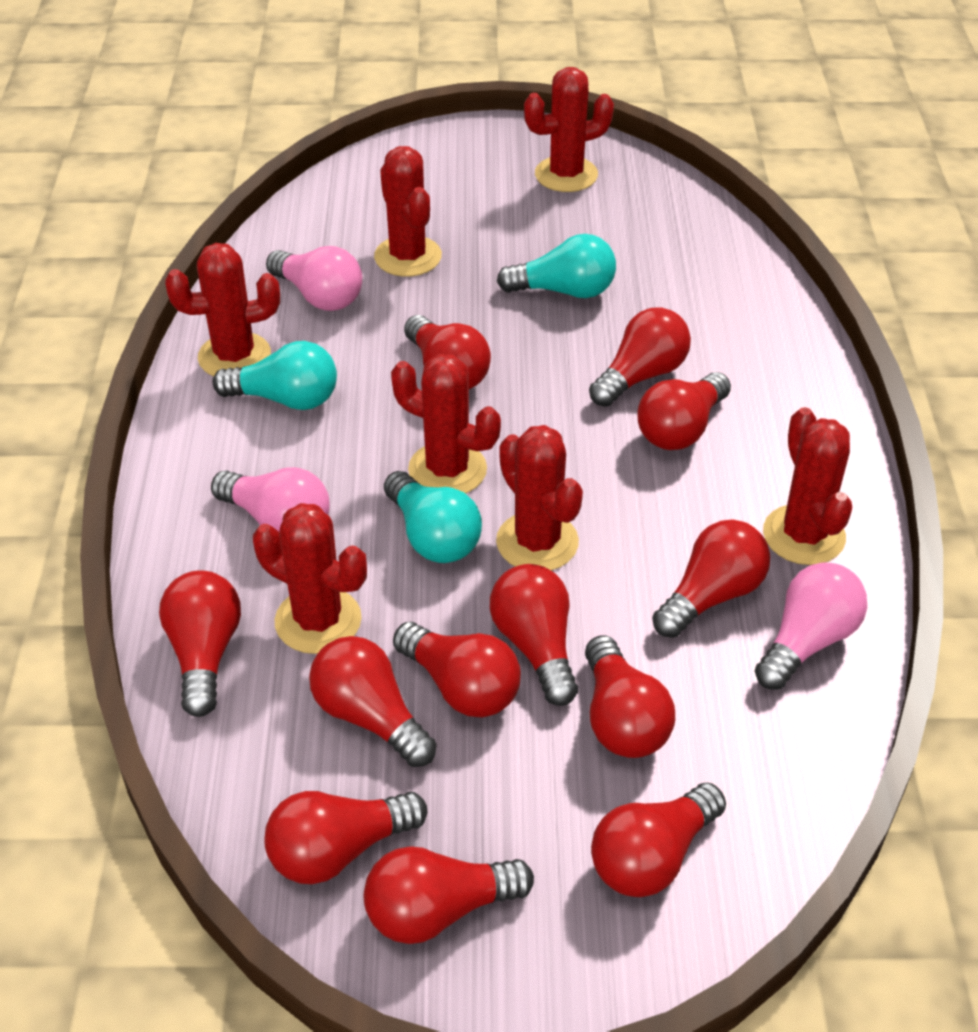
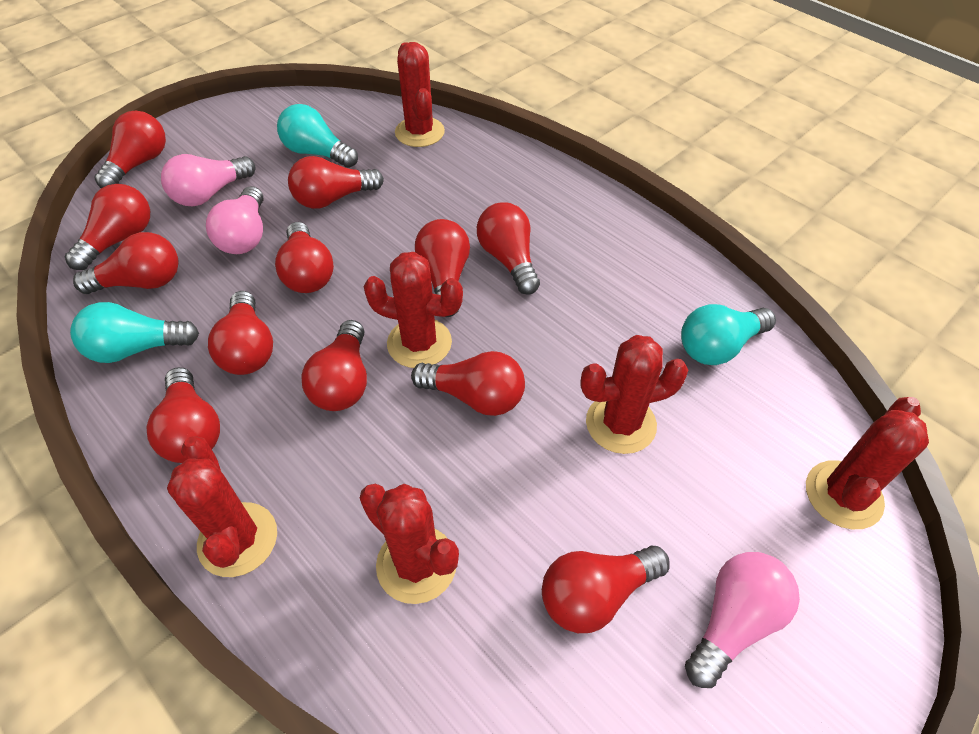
red cactus: 7 -> 6

